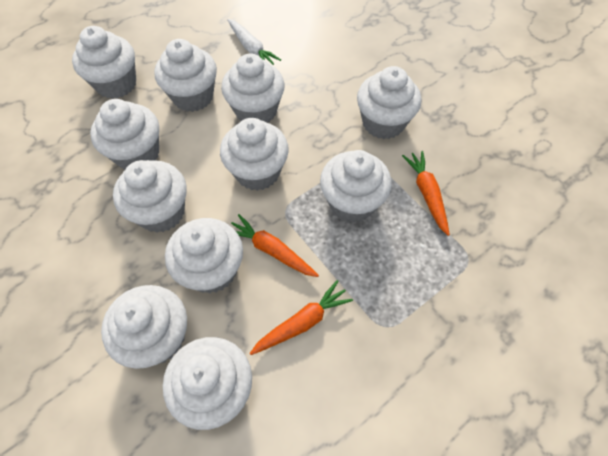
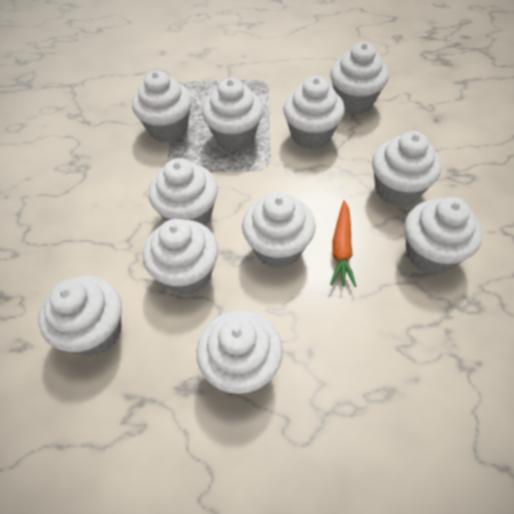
orange carrot: 3 -> 1
white carrot: 1 -> 0

